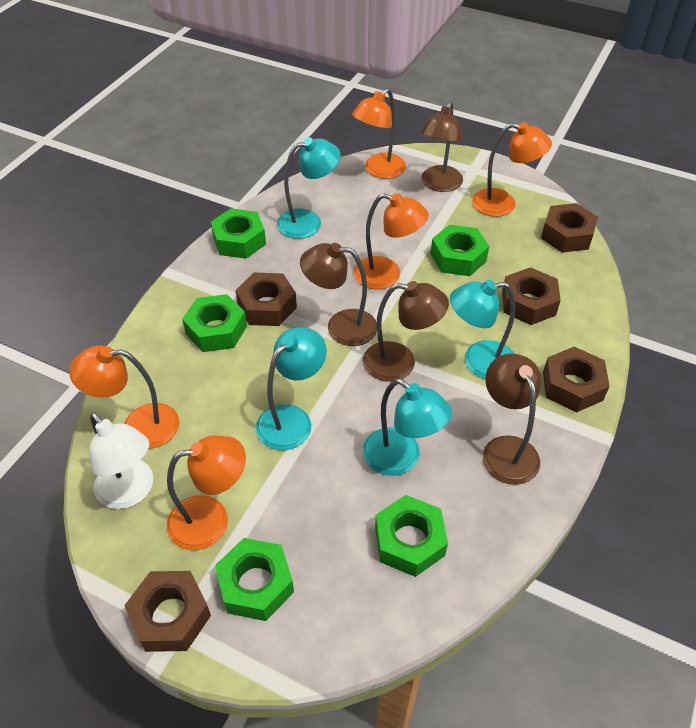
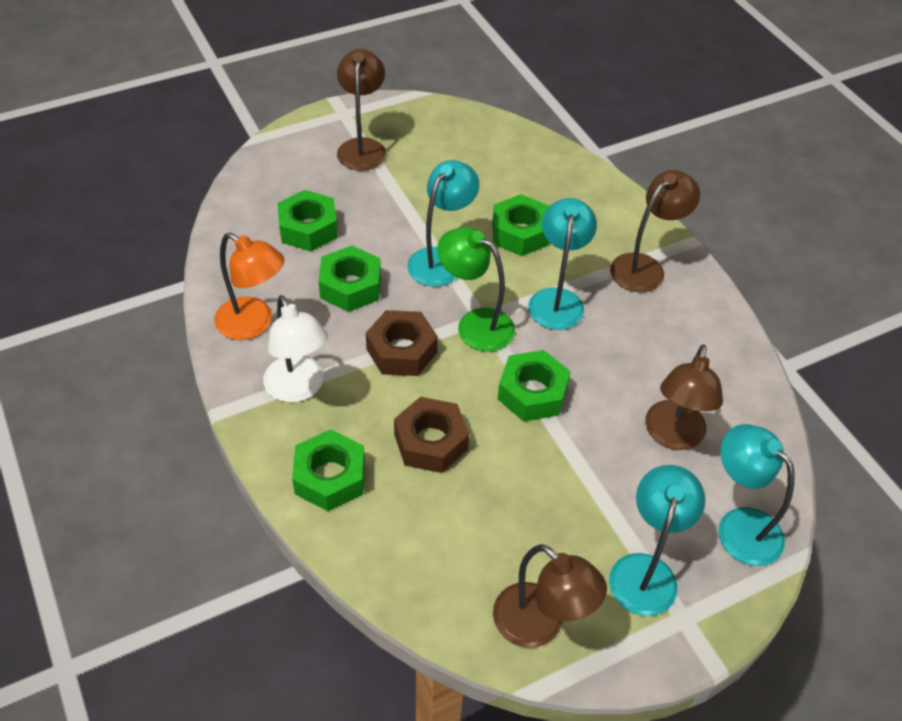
brown nut: 5 -> 2
green lamp: 0 -> 1
orange lamp: 5 -> 1

